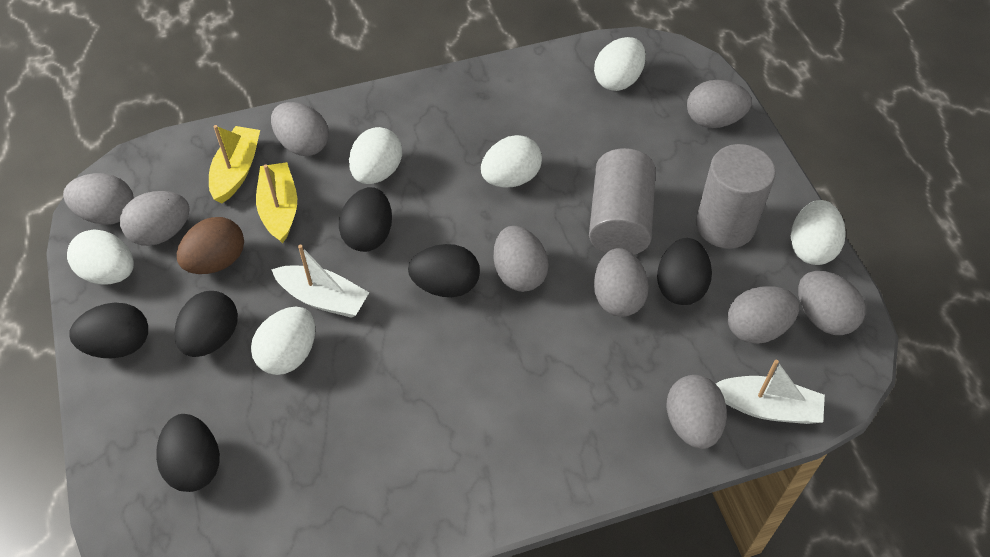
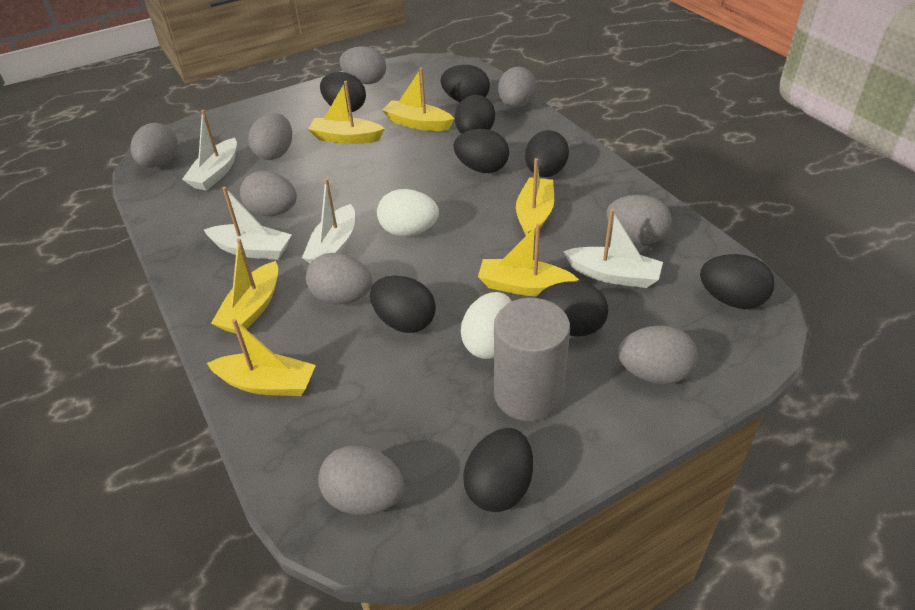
black egg: 6 -> 9
brown egg: 1 -> 0
grey cylinder: 2 -> 1
white boat: 2 -> 4
white egg: 6 -> 2
yellow boat: 2 -> 6

